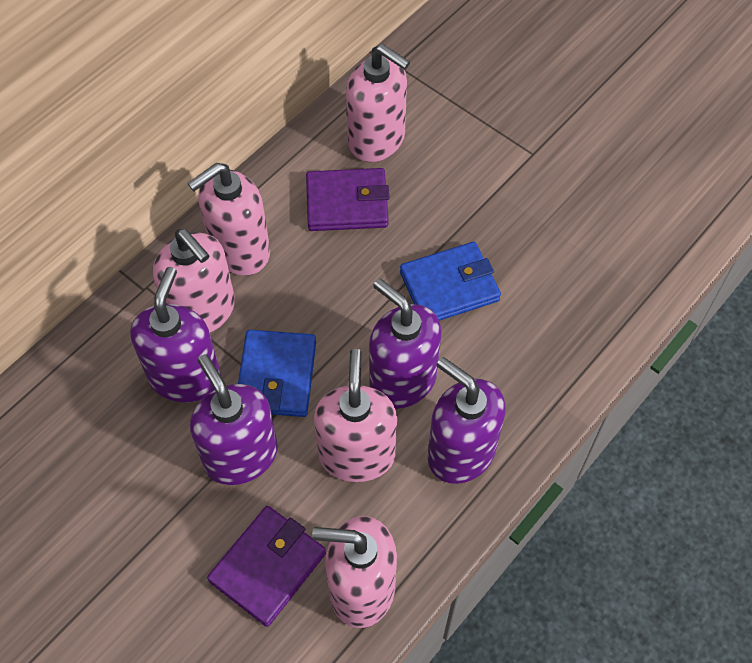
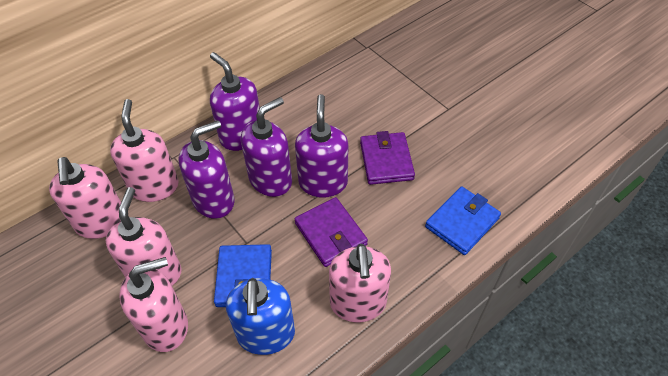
blue soap dispenser: 0 -> 1

